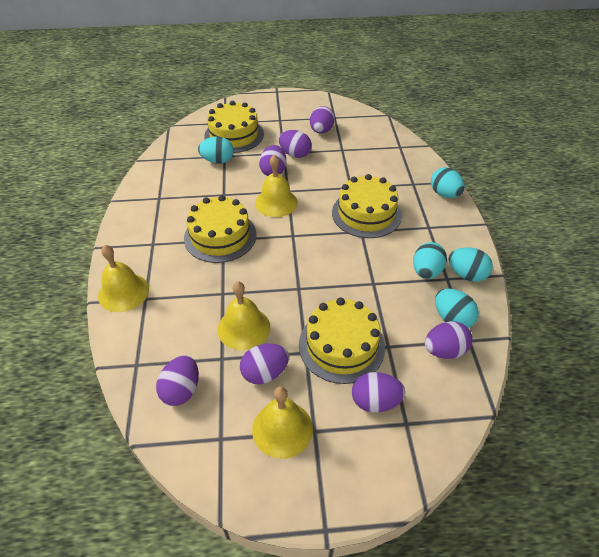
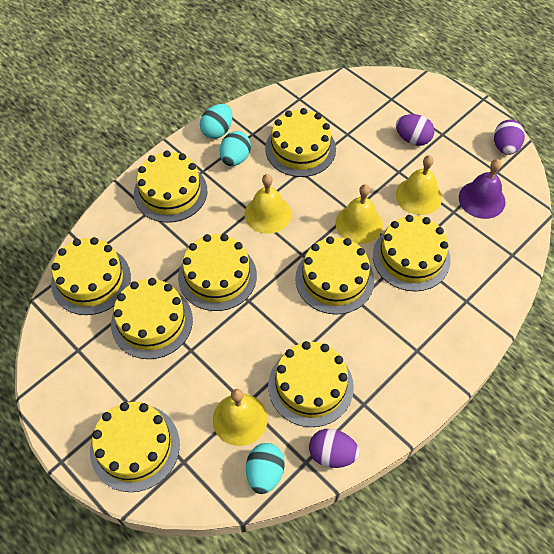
purple bell: 0 -> 1
purple egg: 7 -> 3
turquoise egg: 5 -> 3
yellow cake: 4 -> 9

